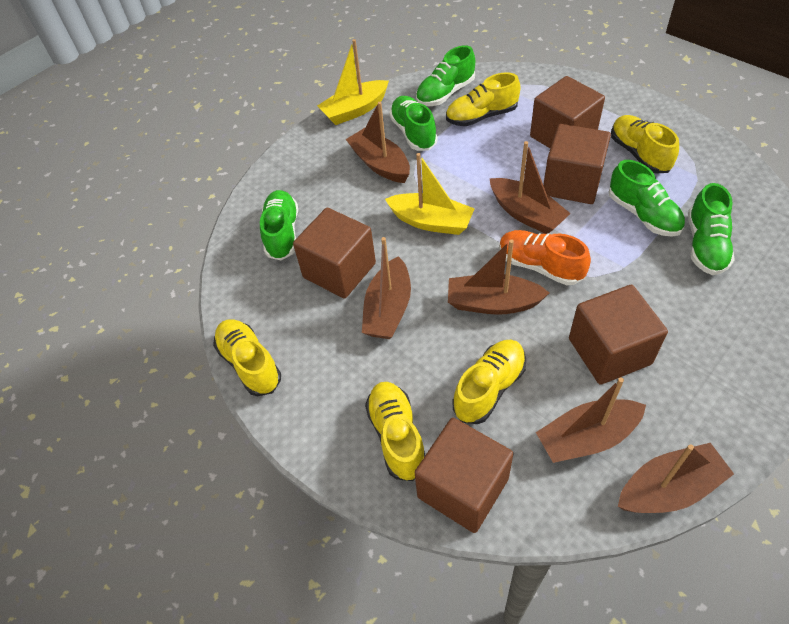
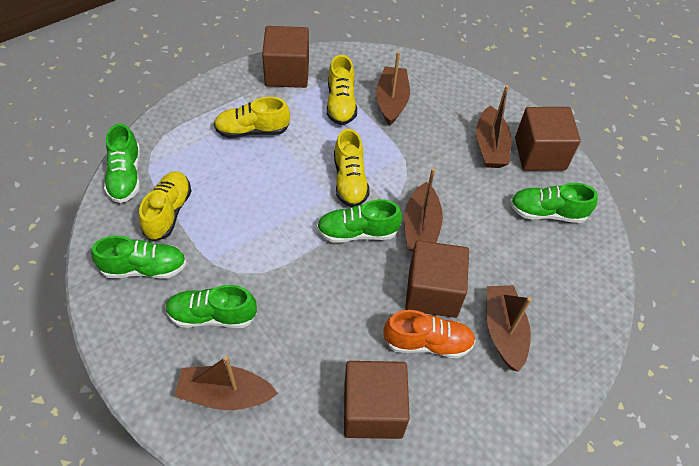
brown boat: 6 -> 5
brown cube: 5 -> 4
yellow boat: 2 -> 0
yellow shoe: 5 -> 4

